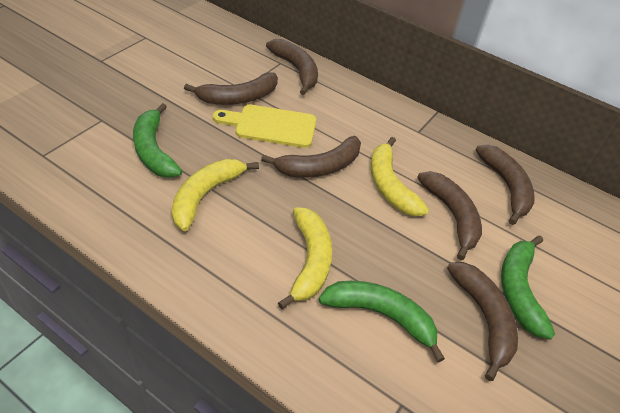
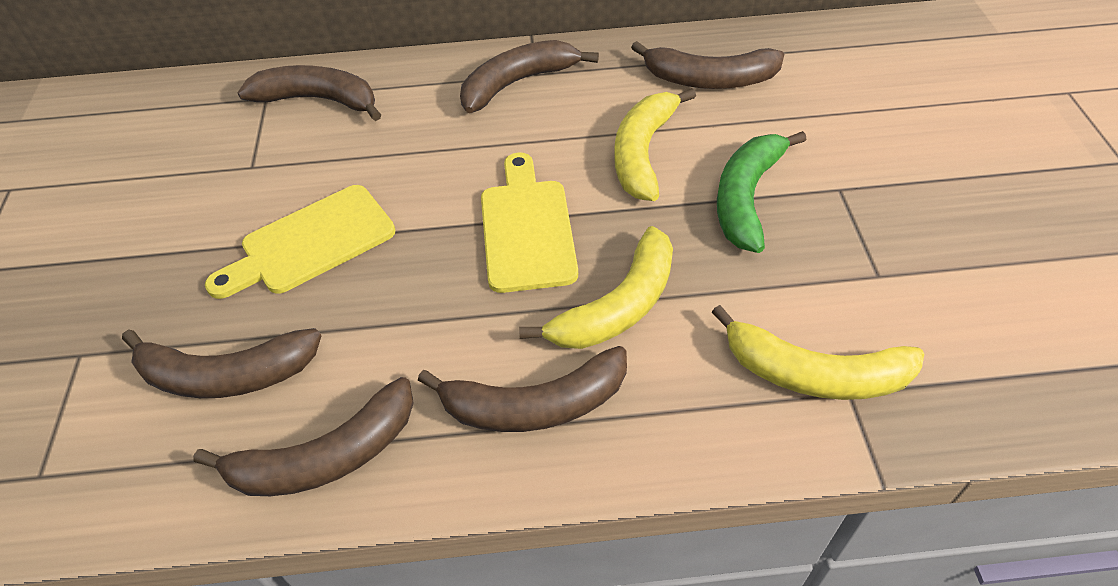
green banana: 3 -> 1
yellow cutting board: 1 -> 2

